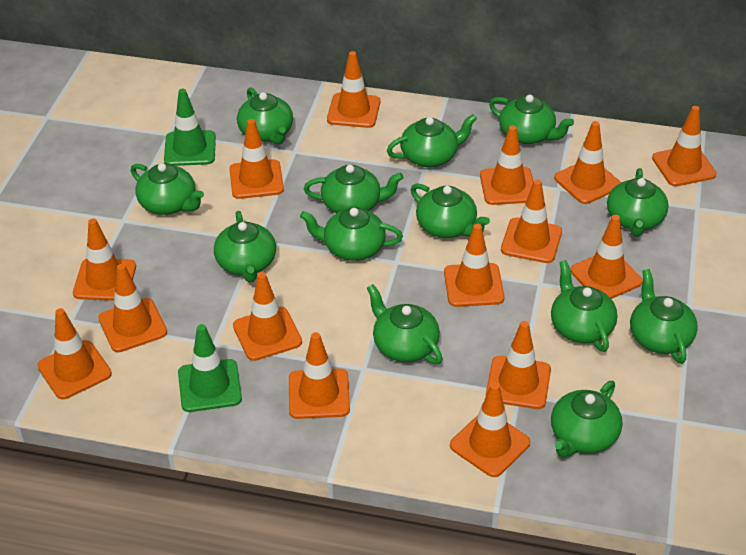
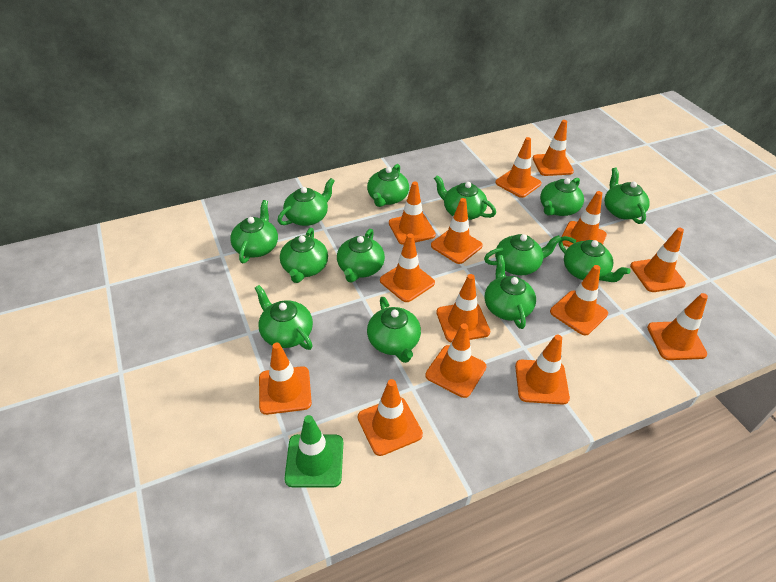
green traffic cone: 2 -> 1
orange traffic cone: 15 -> 14

